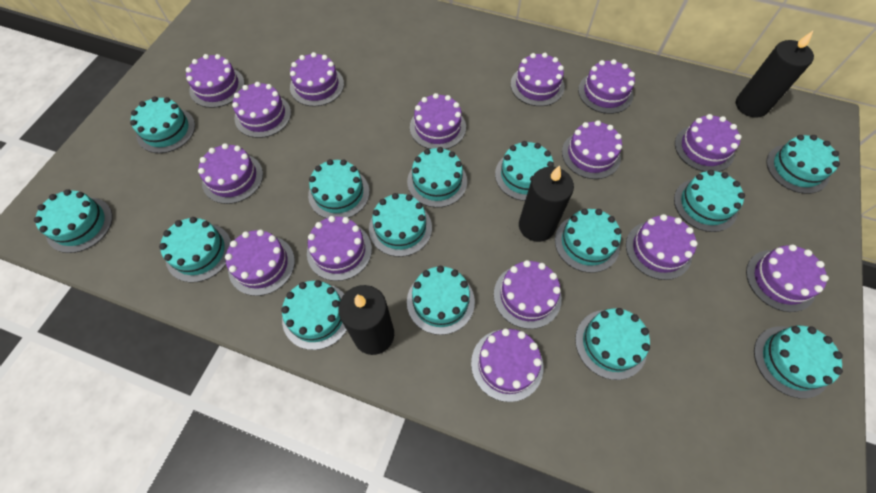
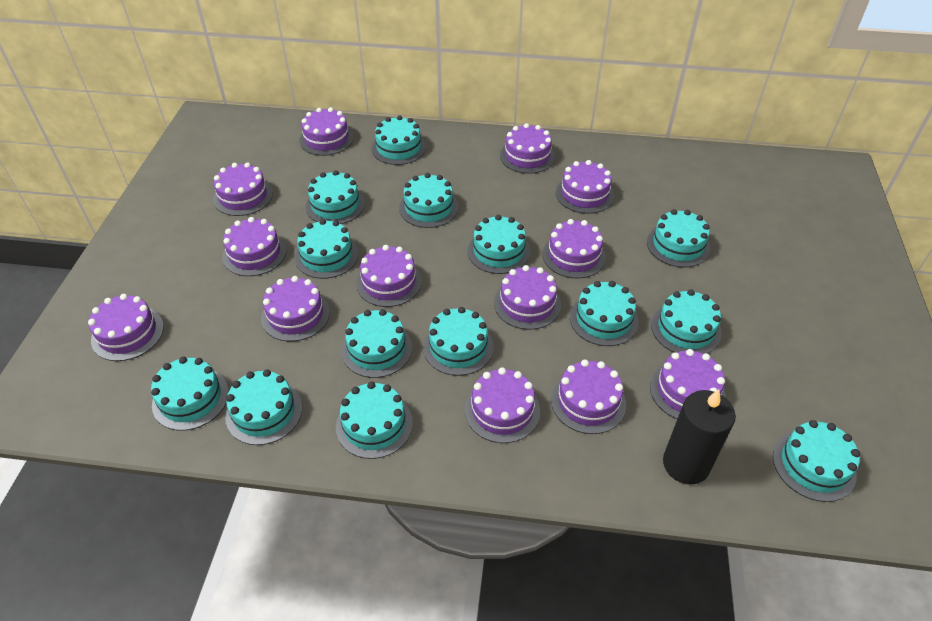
black candle: 3 -> 1
purple cake: 15 -> 13

